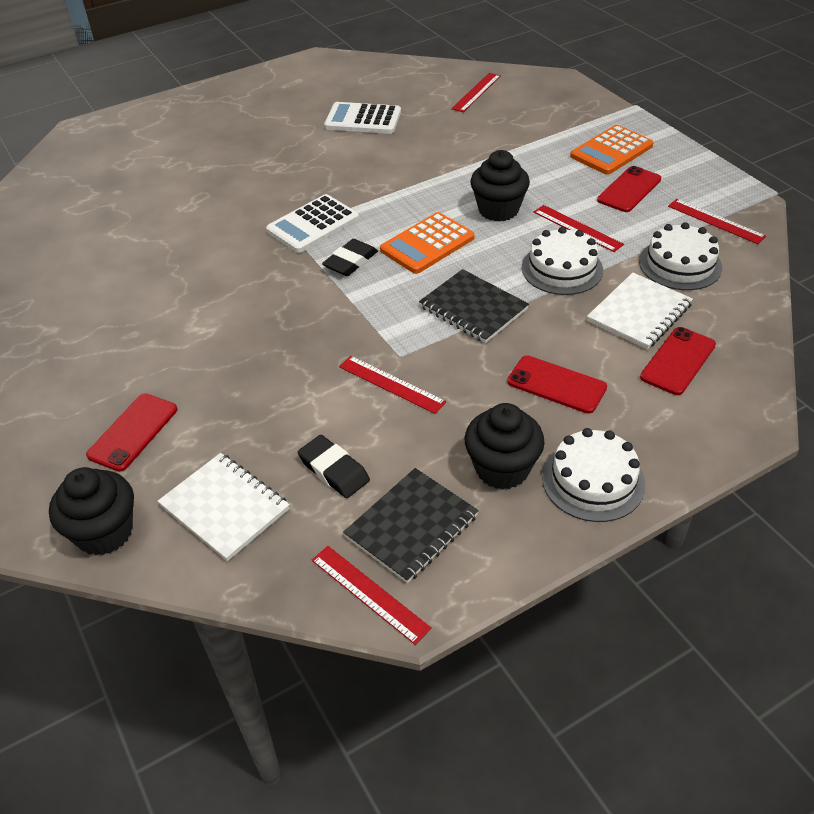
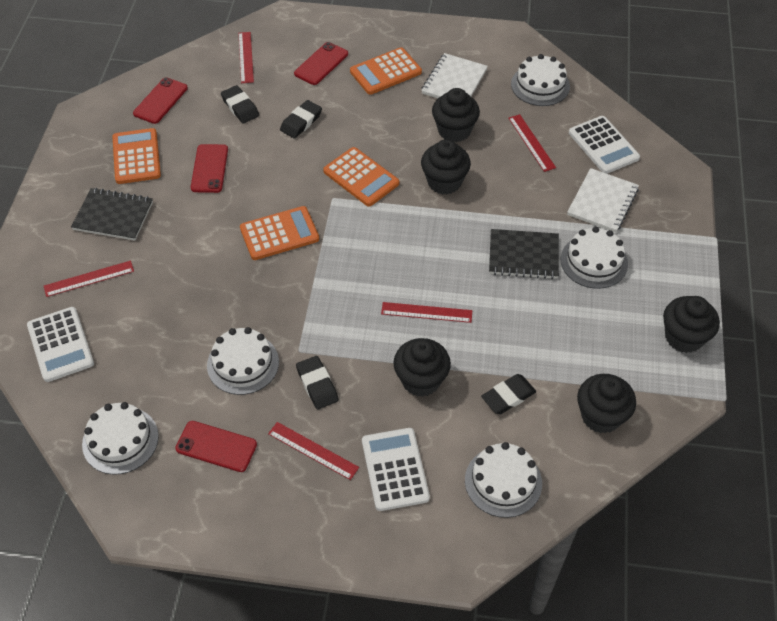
black cupcake: 3 -> 5
black eraser: 2 -> 4
orange calculator: 2 -> 4
white cake: 3 -> 5
white calculator: 2 -> 3

